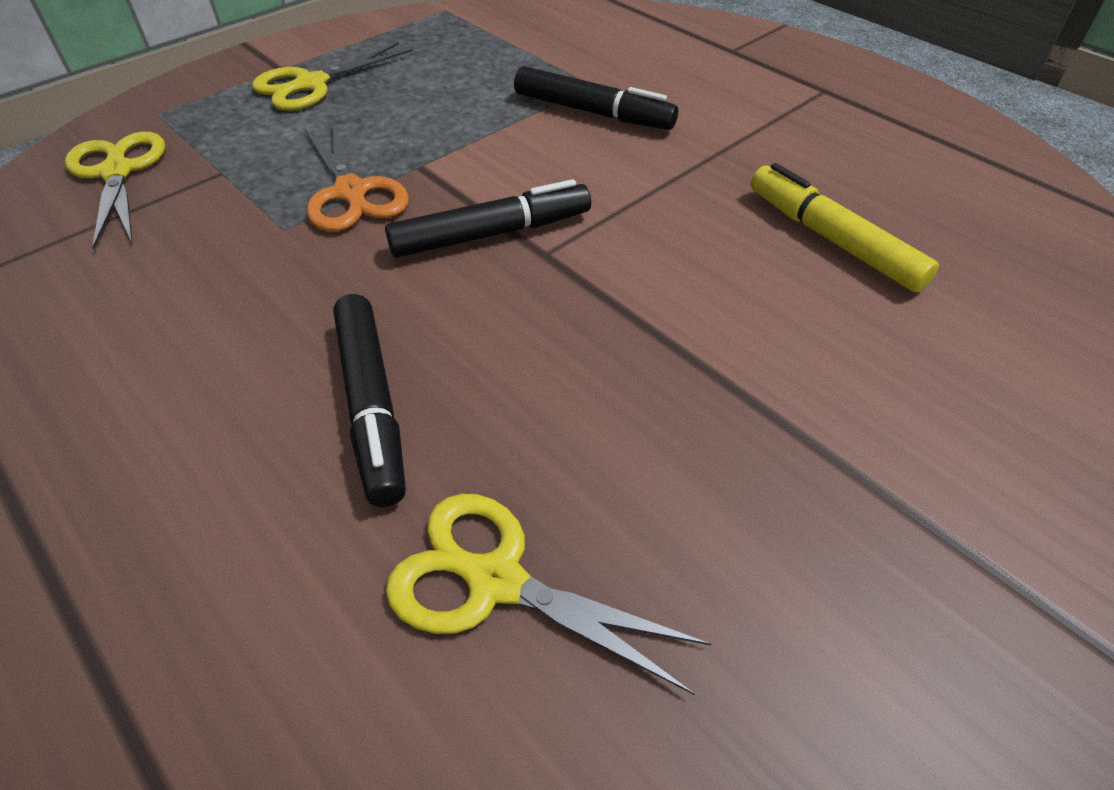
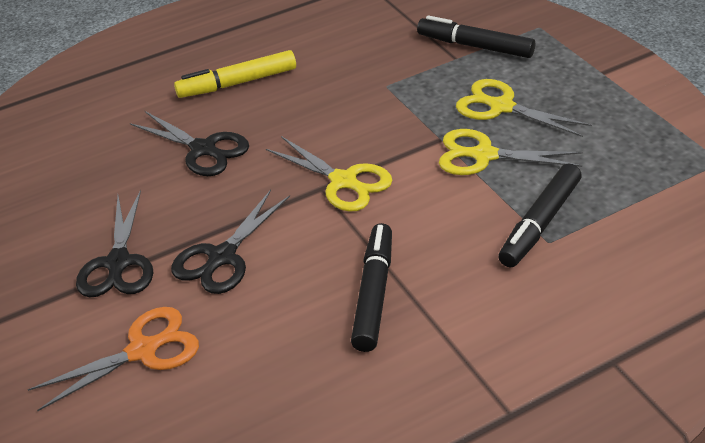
black scissors: 0 -> 3

